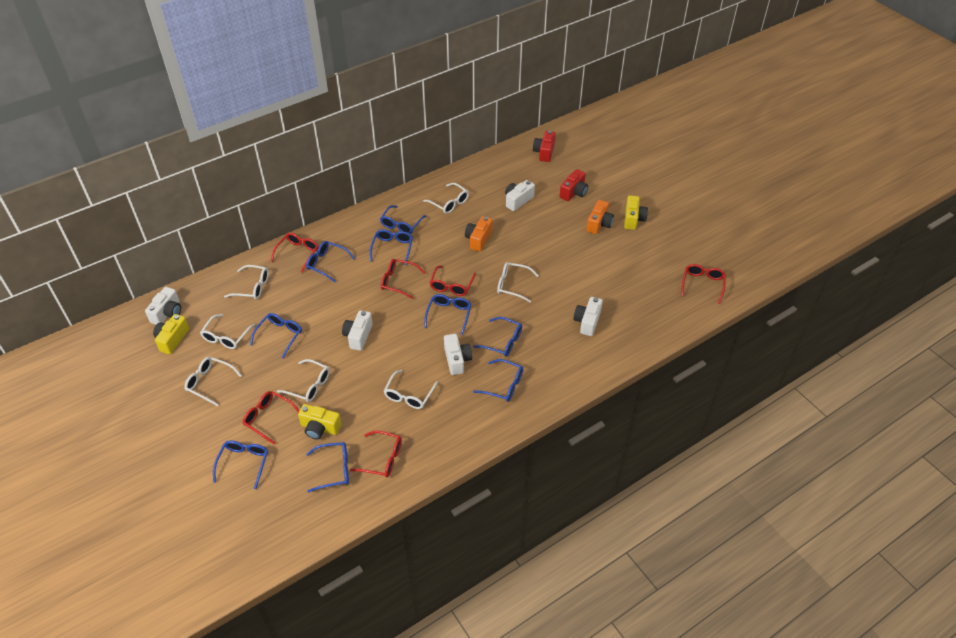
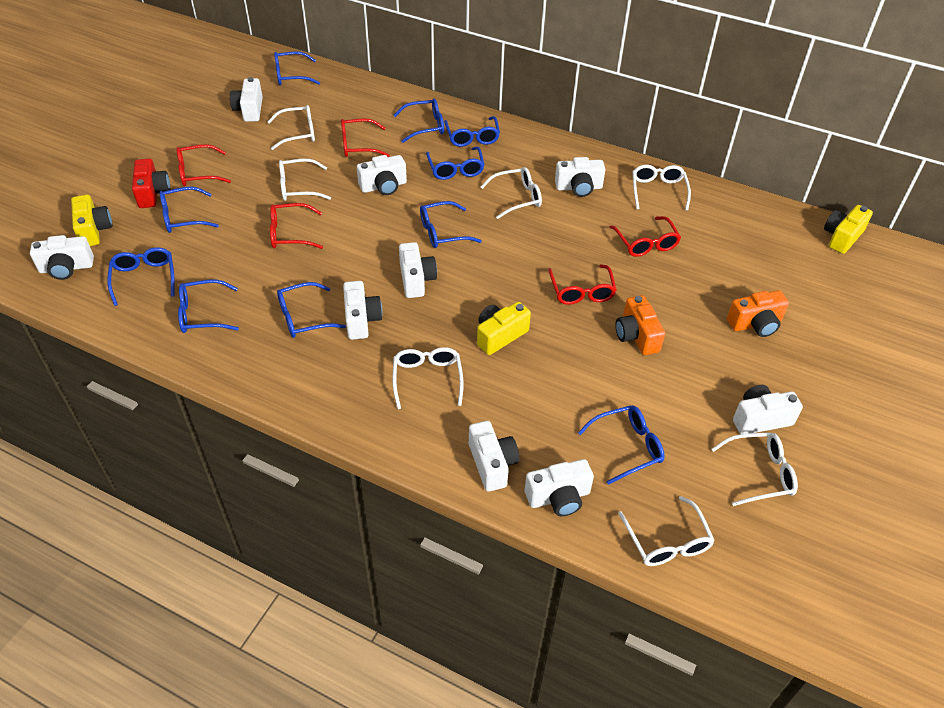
blue glasses: 9 -> 10
red camera: 2 -> 1
red glasses: 6 -> 5
white camera: 5 -> 9

